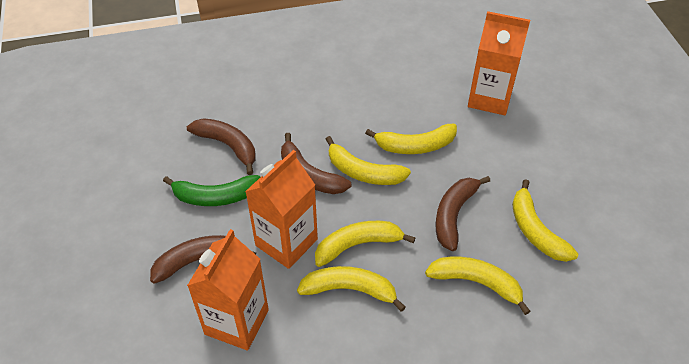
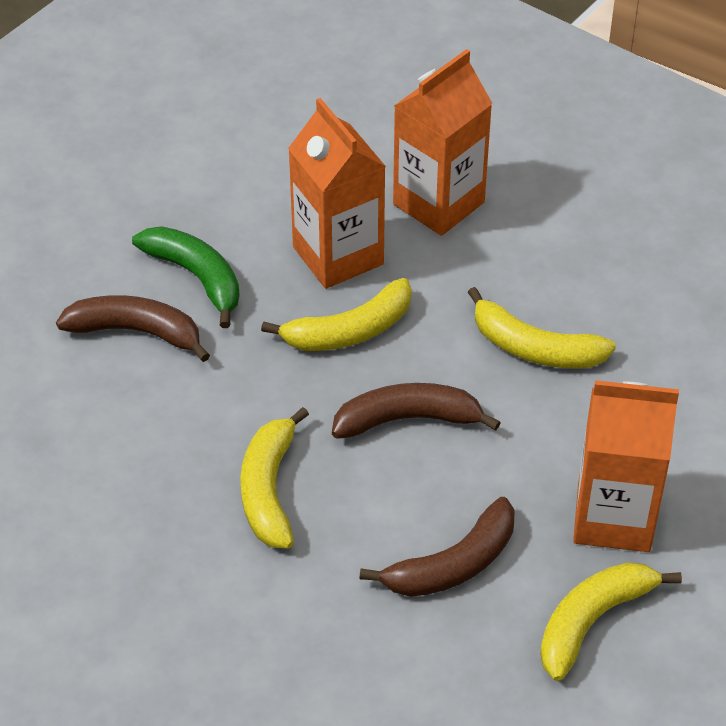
brown banana: 4 -> 3
yellow banana: 6 -> 4

